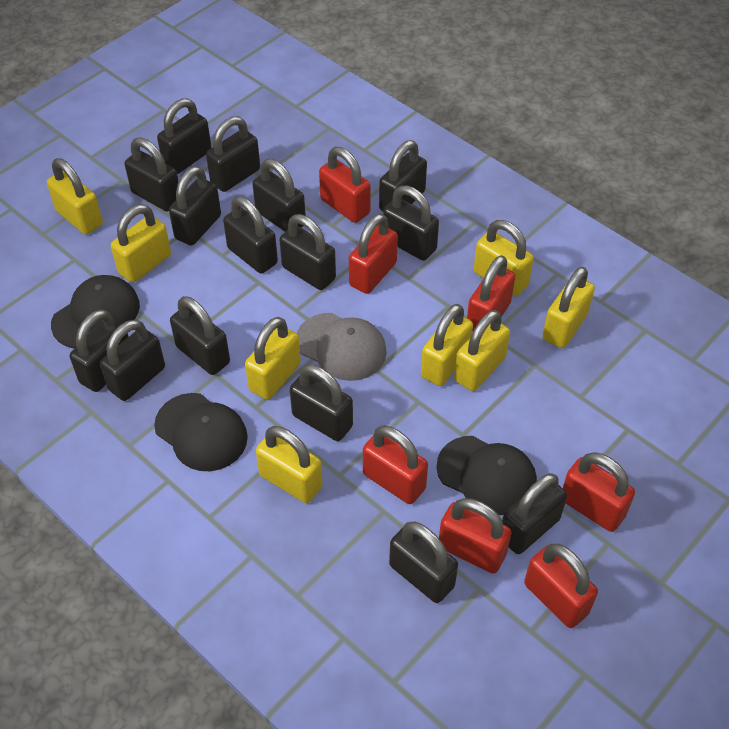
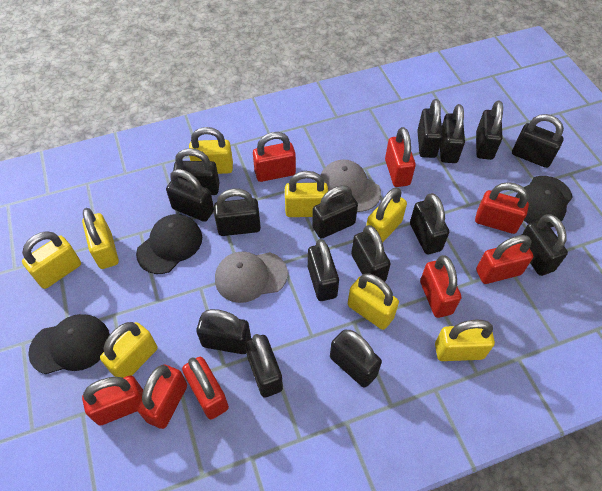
grey cap: 1 -> 2
red padlock: 7 -> 8

